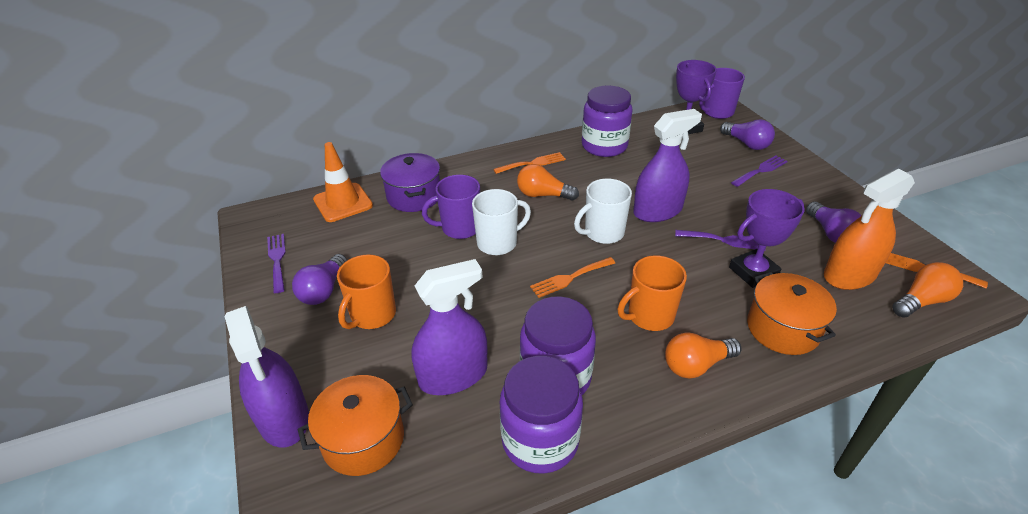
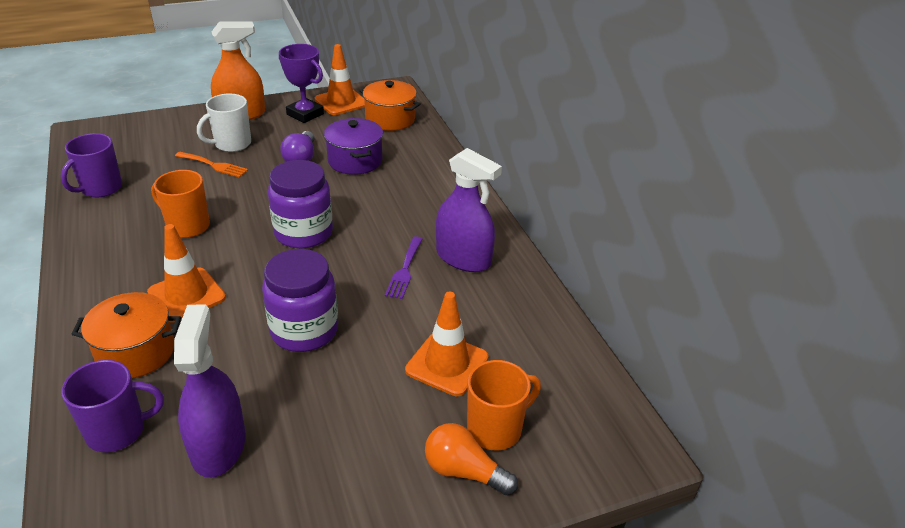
orange fork: 3 -> 1
orange light bulb: 3 -> 1
orange traffic cone: 1 -> 3
purple fork: 3 -> 1
purple jar: 3 -> 2
purple light bulb: 3 -> 1
purple spray bottle: 3 -> 2
purple trophy: 2 -> 1
white mug: 2 -> 1

